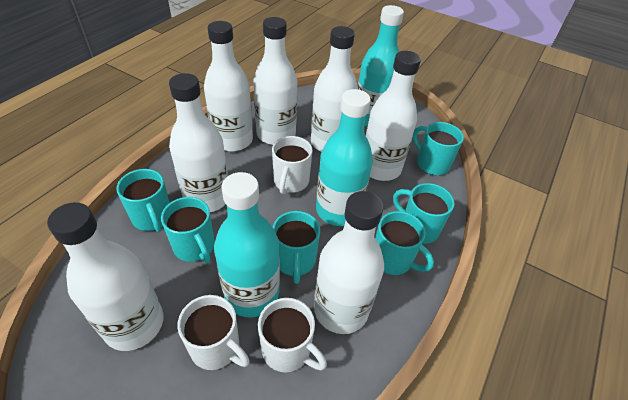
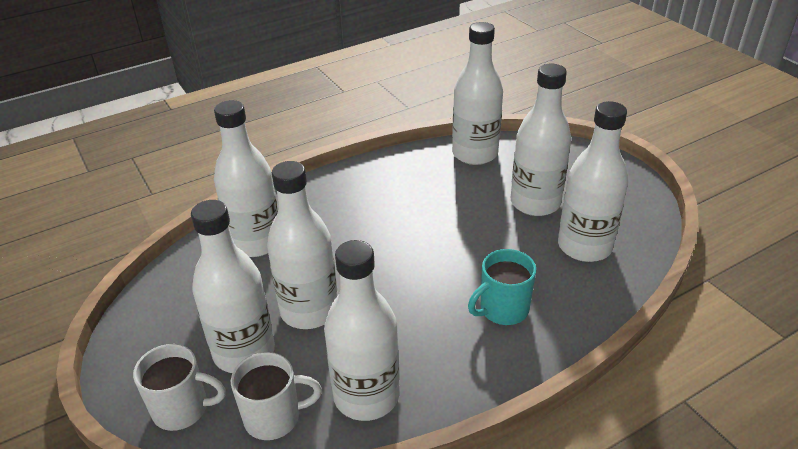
turquoise bottle: 3 -> 0
turquoise mug: 6 -> 1
white mug: 3 -> 2

